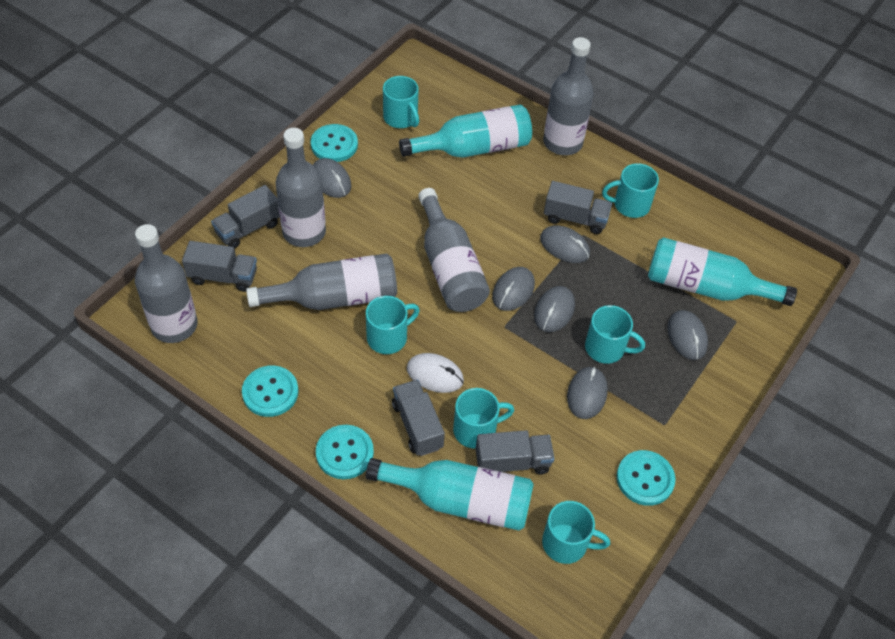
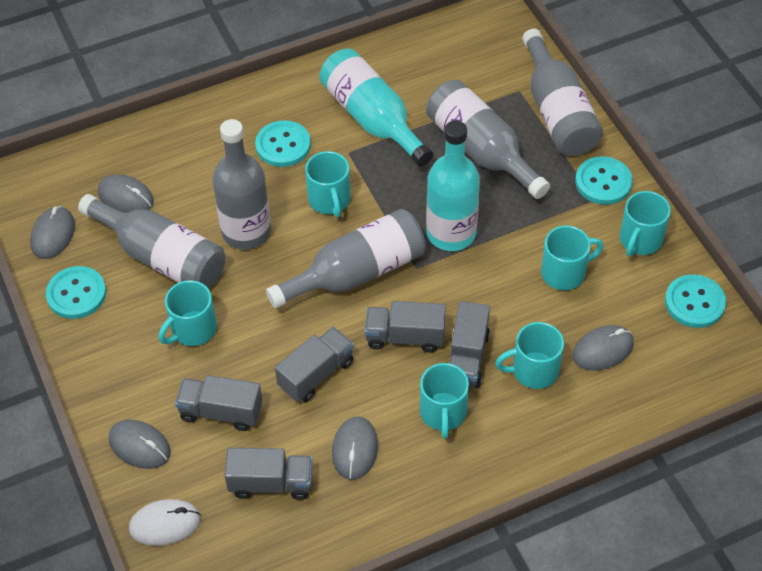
grey mouse: 6 -> 5
turquoise bottle: 3 -> 2

